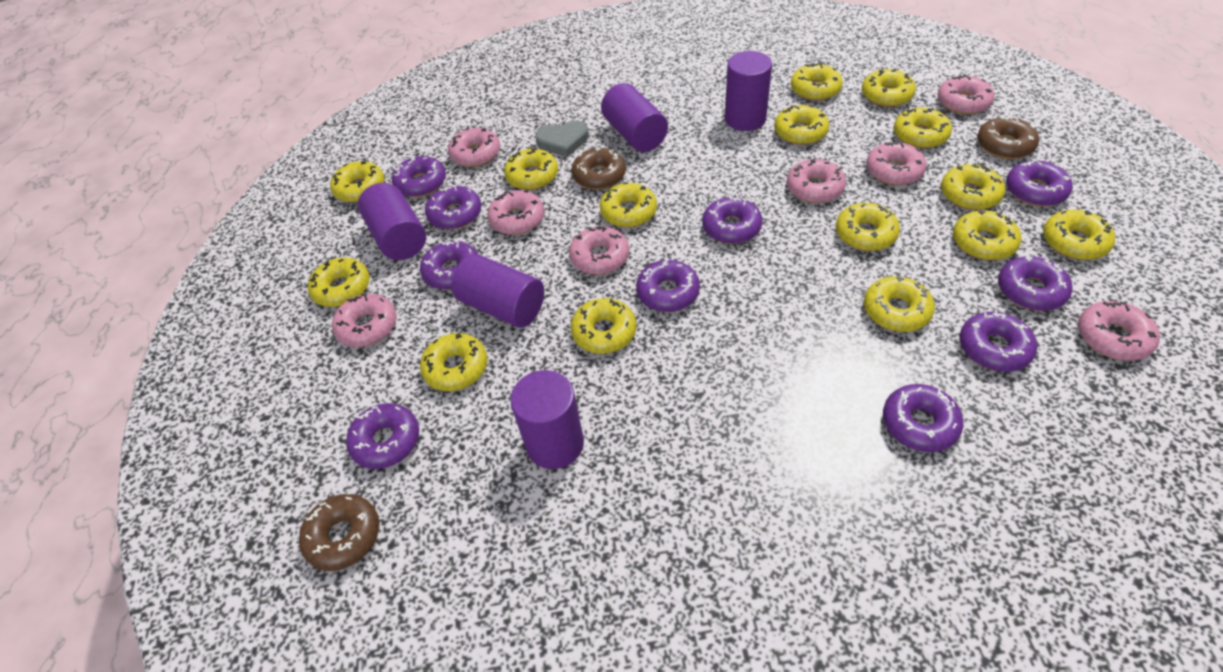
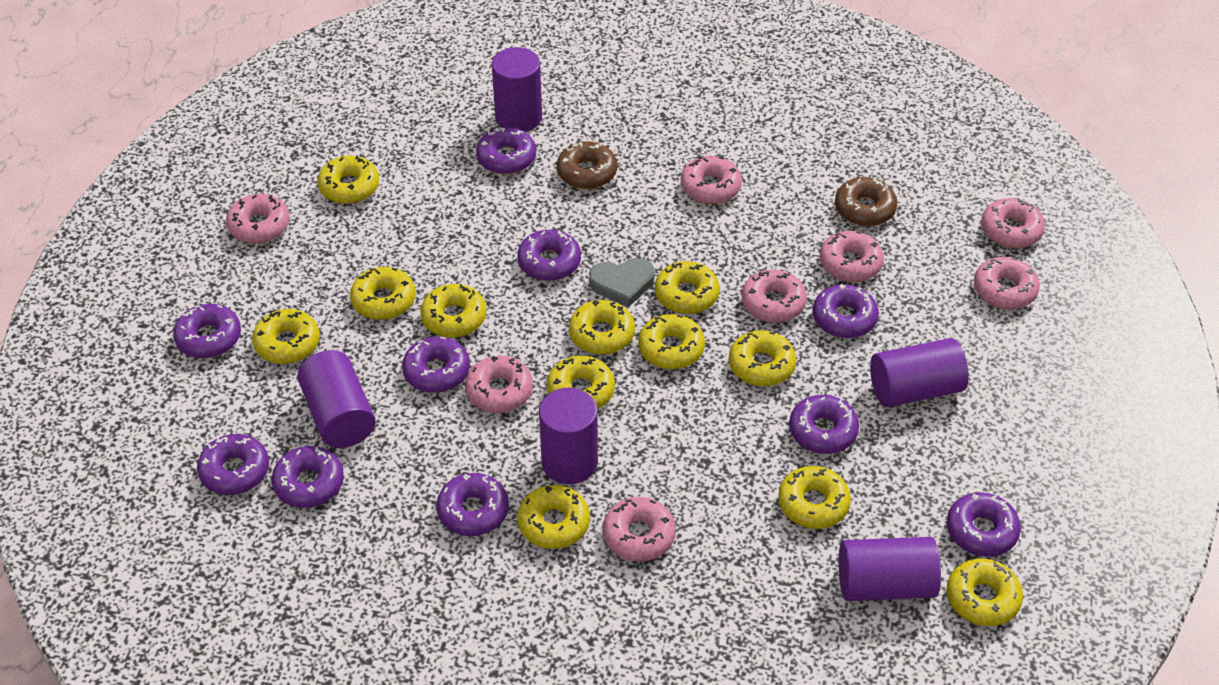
brown donut: 3 -> 2
yellow donut: 15 -> 12

